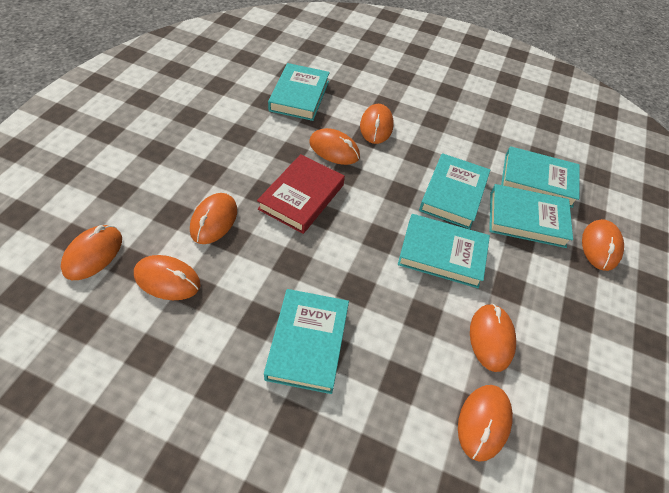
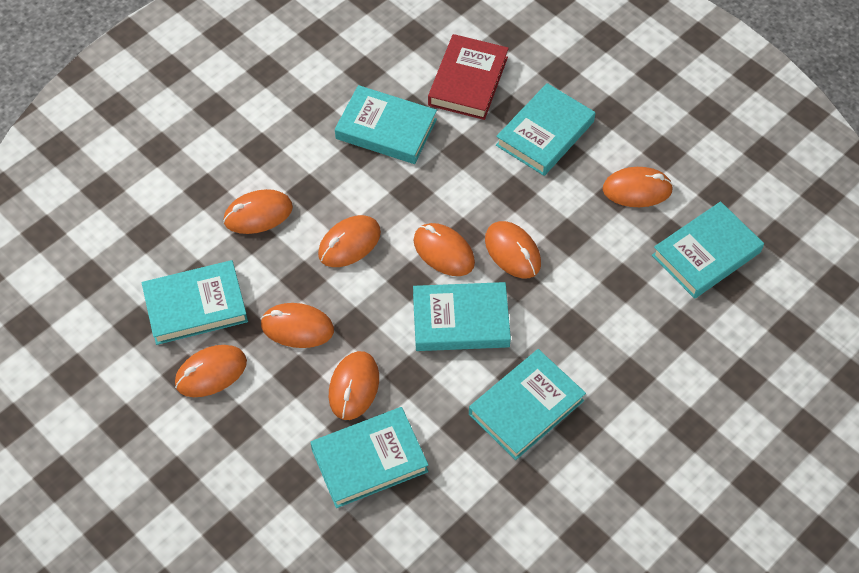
turquoise book: 6 -> 7

